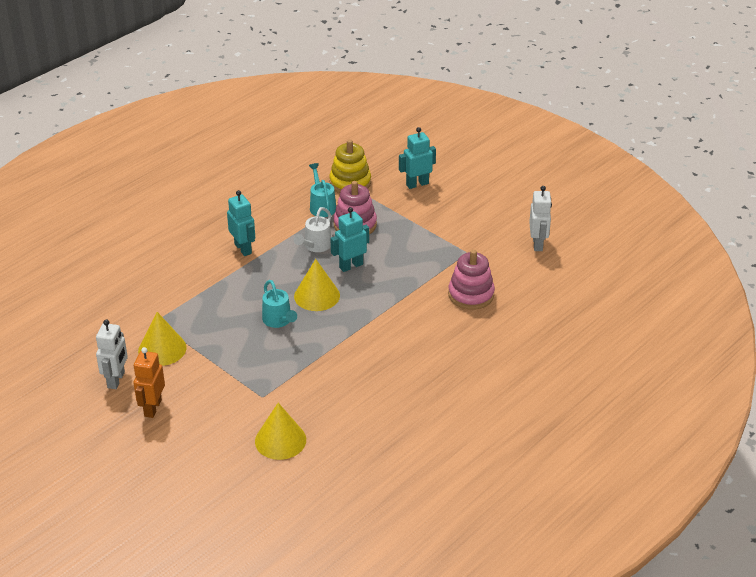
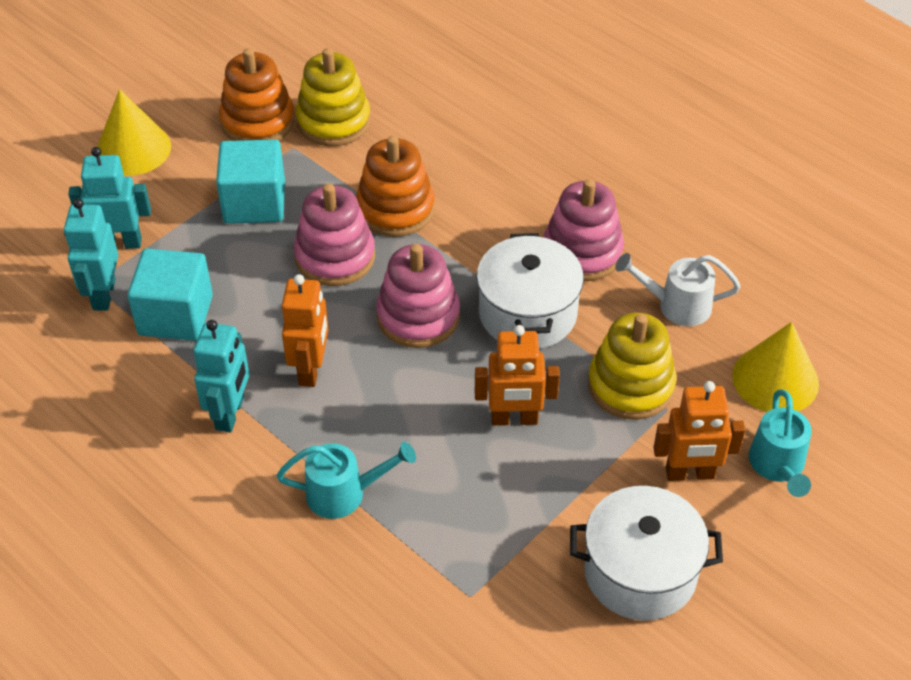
orange robot: 1 -> 3
orange stacking toy: 0 -> 2
pink stacking toy: 2 -> 3
turquoise cube: 0 -> 2
white pot: 0 -> 2
white robot: 2 -> 0
yellow cone: 3 -> 2
yellow stacking toy: 1 -> 2

